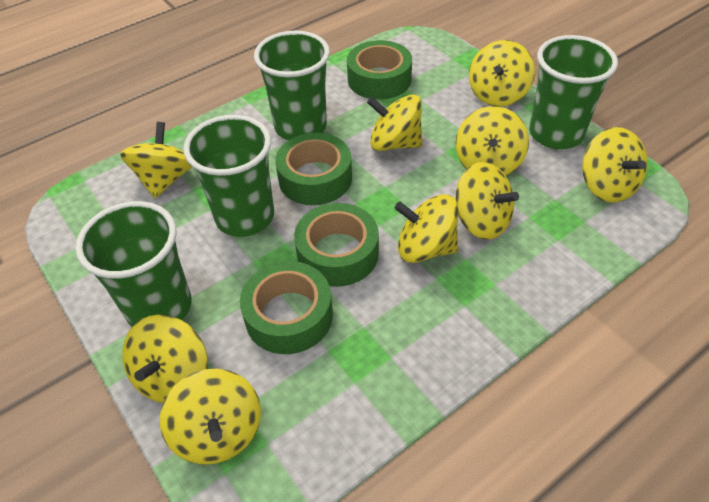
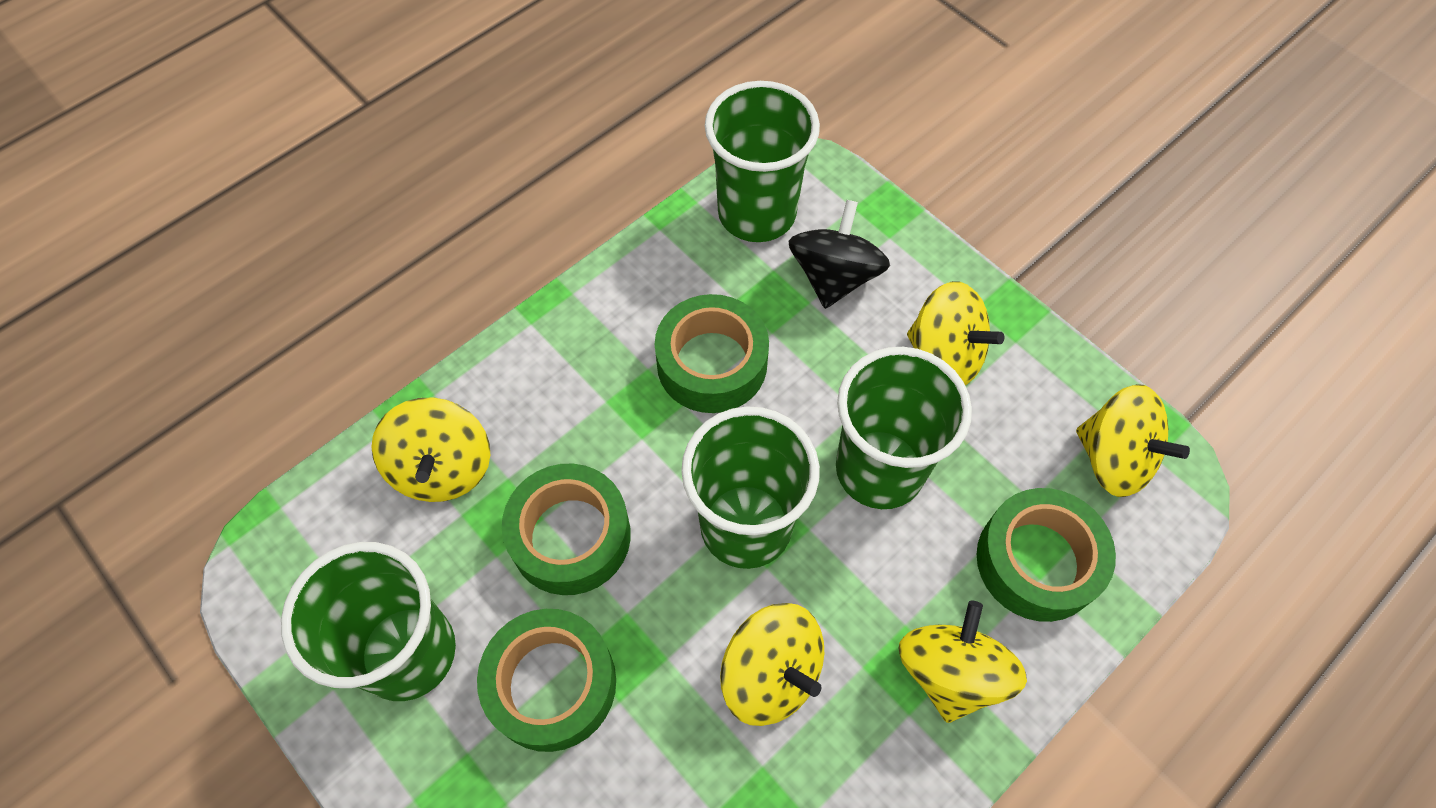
black spinning top: 0 -> 1
yellow spinning top: 9 -> 5

